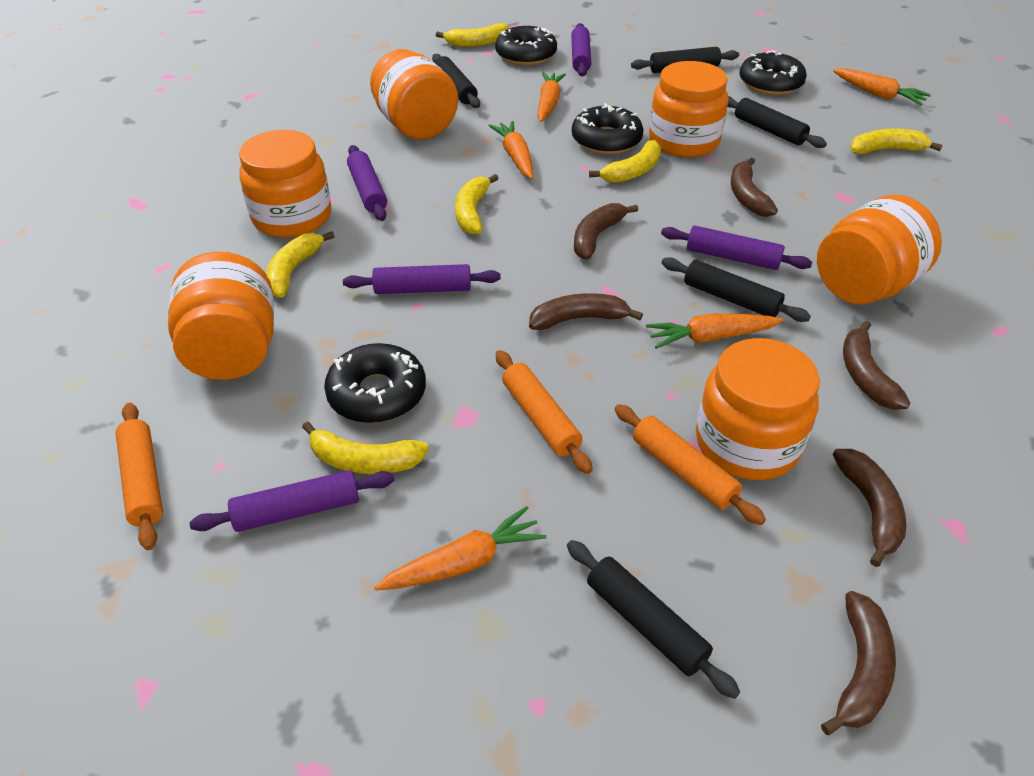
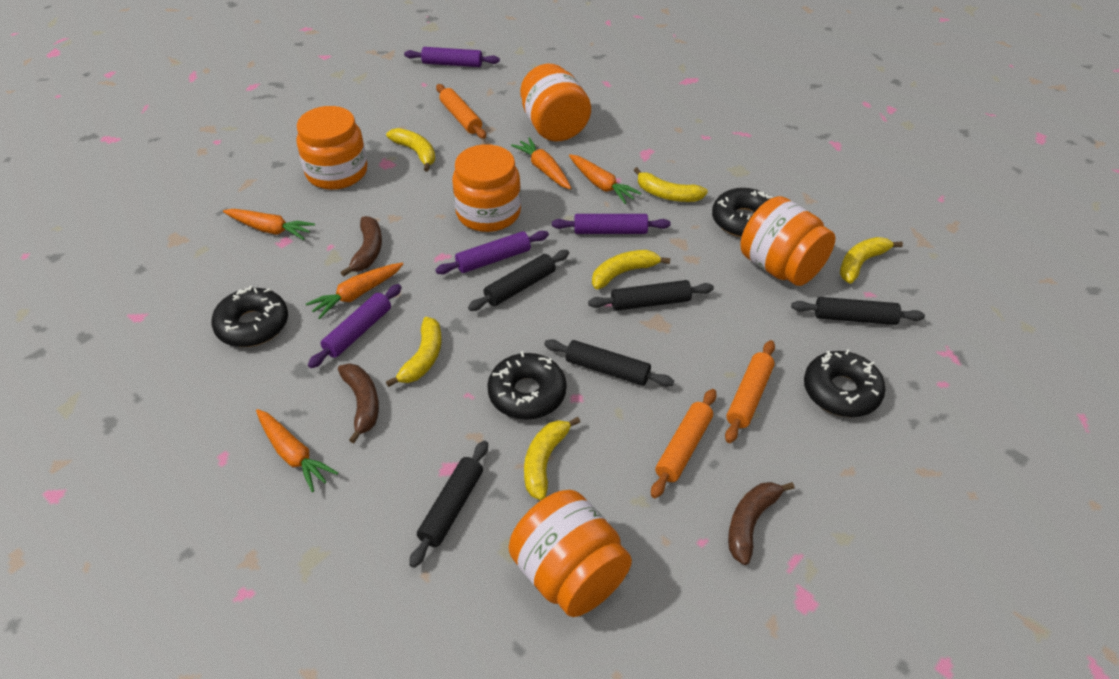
brown banana: 6 -> 3
orange jar: 6 -> 5
purple rolling pin: 5 -> 4

